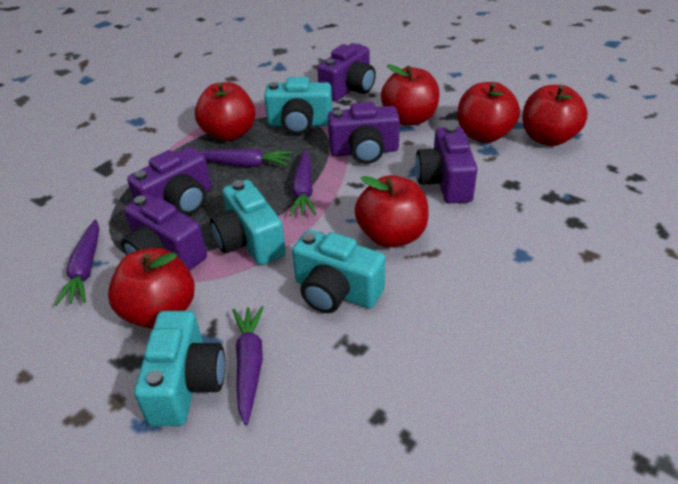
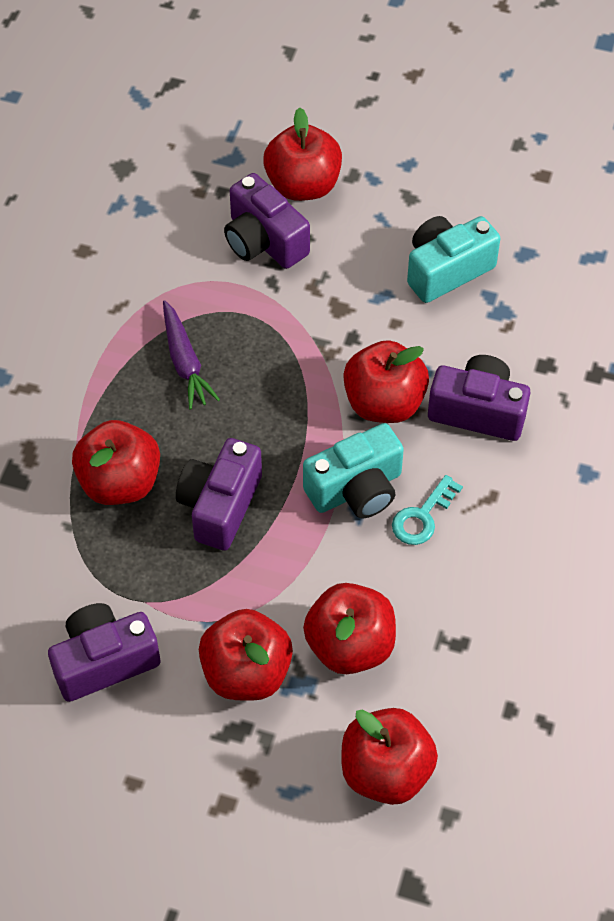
purple camera: 5 -> 4
purple carrot: 4 -> 1
turquoise camera: 4 -> 2
turquoise key: 0 -> 1

